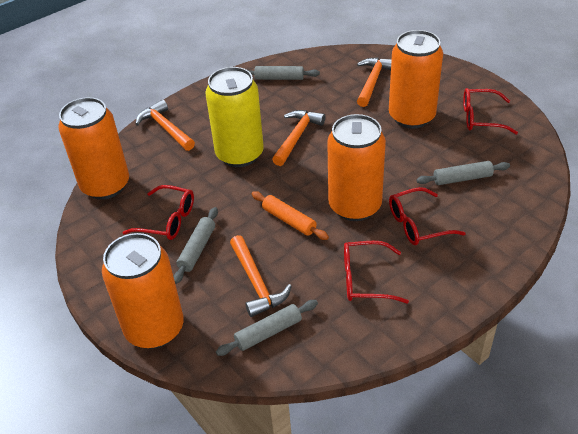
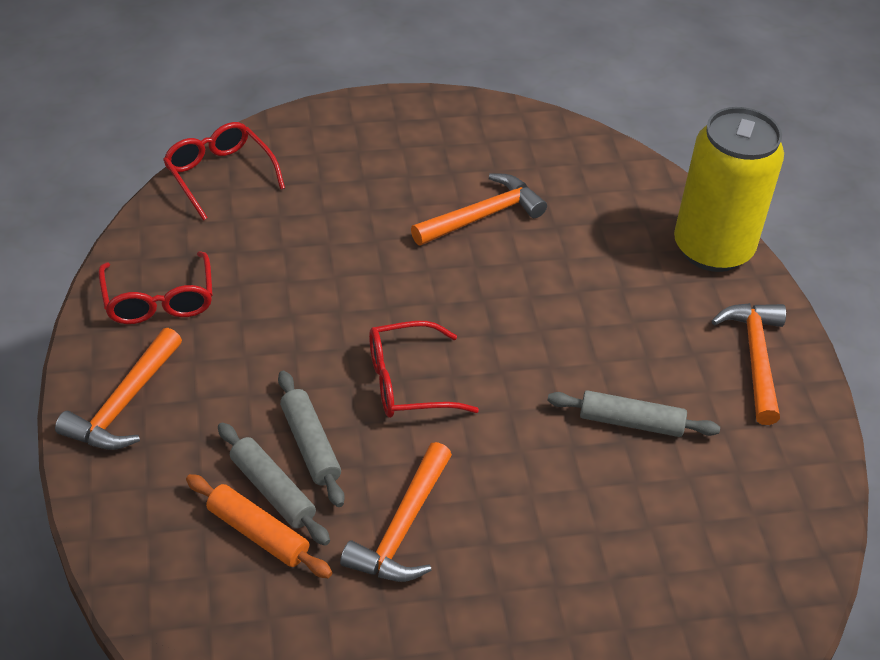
grey rolling pin: 4 -> 3
orange can: 4 -> 0
red glasses: 4 -> 3

